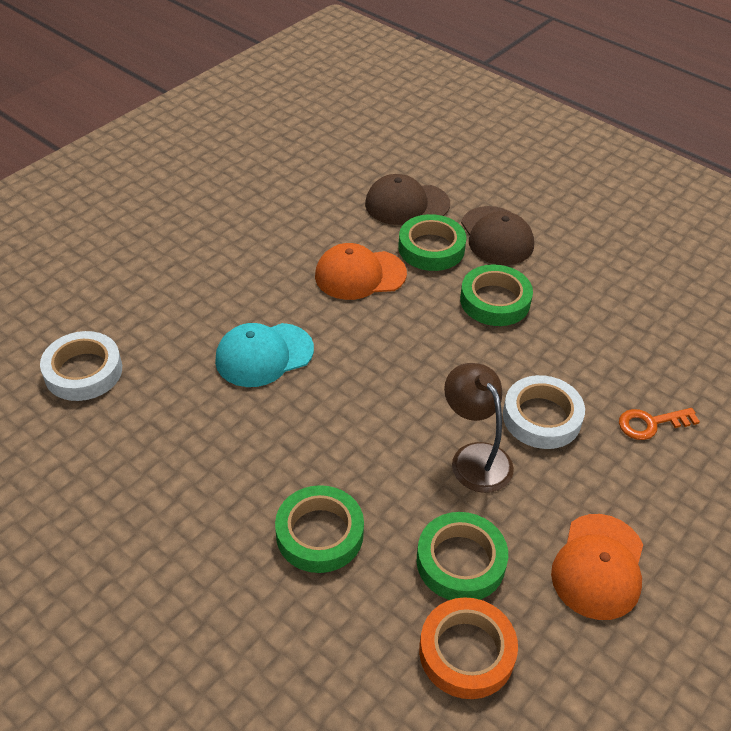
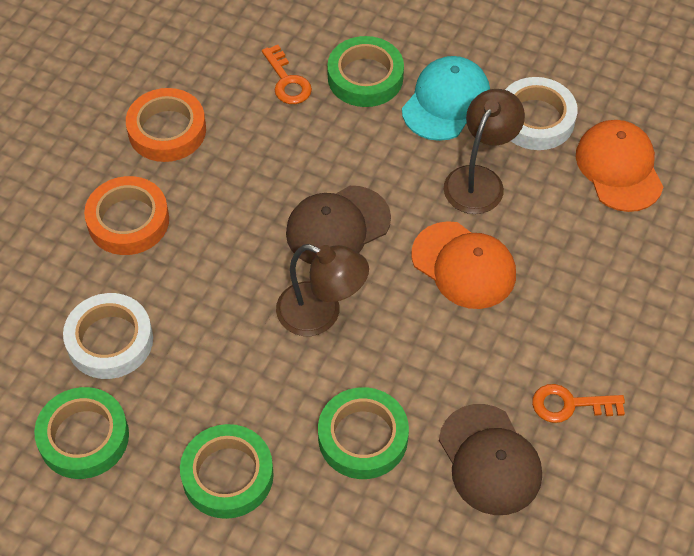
brown lamp: 1 -> 2
orange key: 1 -> 2
orange tape: 1 -> 2

